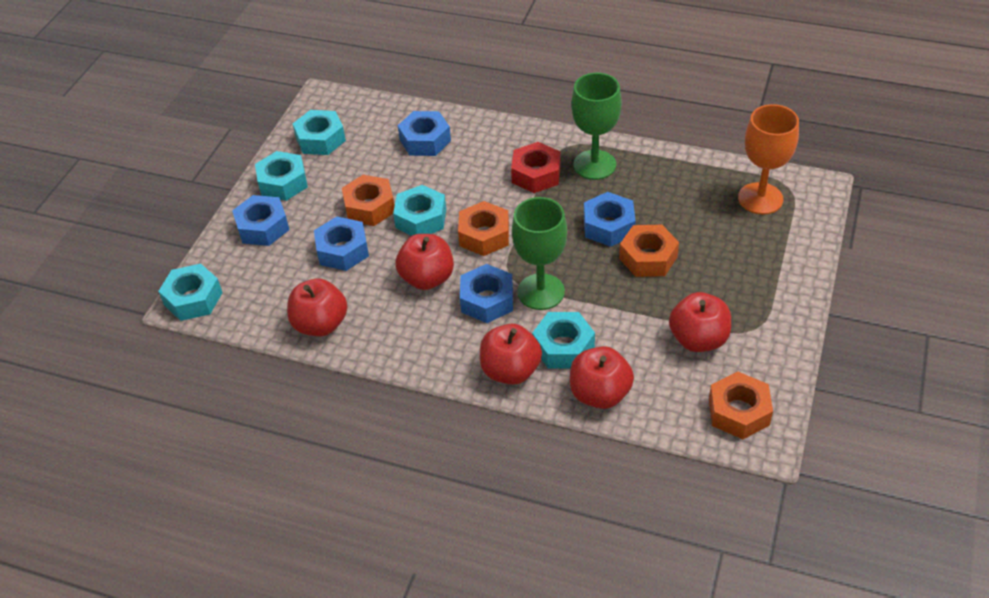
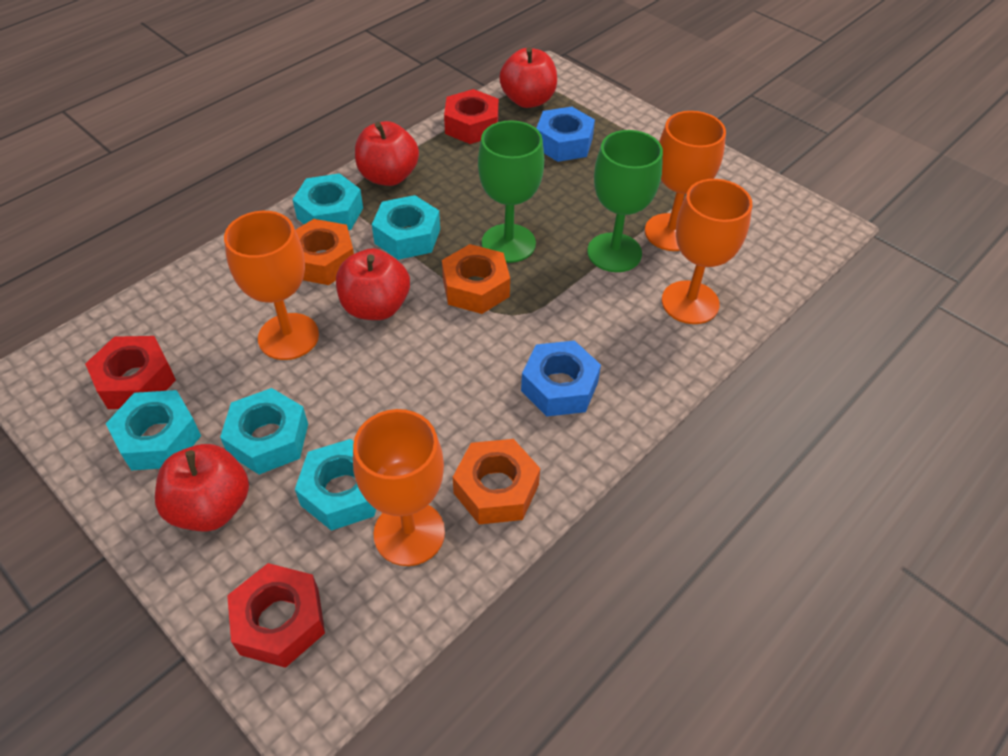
blue nut: 5 -> 2
orange goblet: 1 -> 4
orange nut: 4 -> 3
red apple: 5 -> 4
red nut: 1 -> 3

